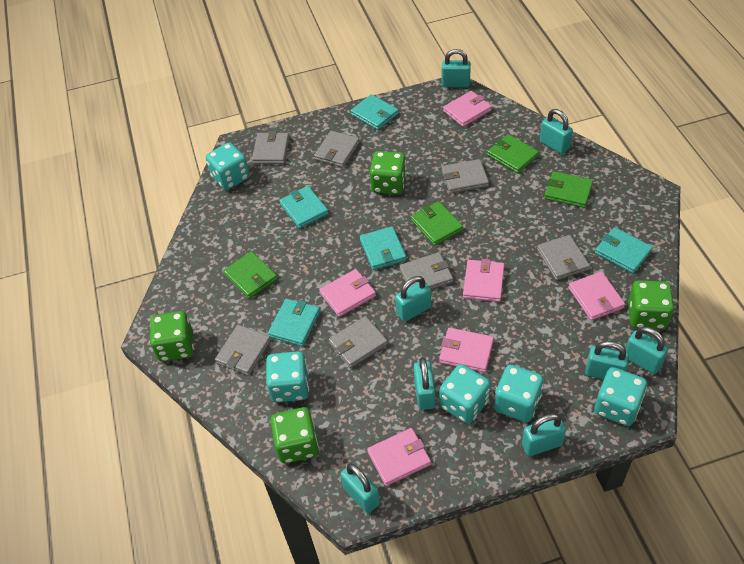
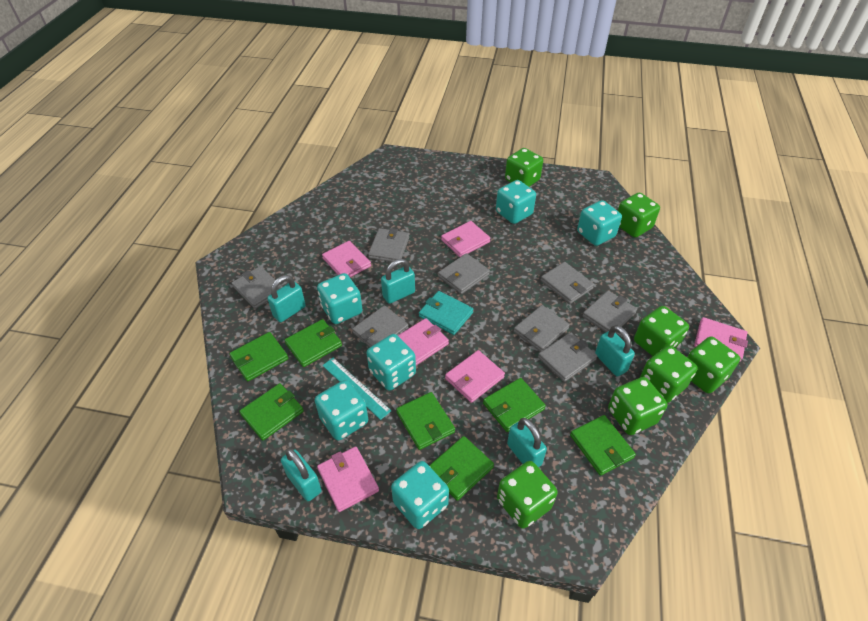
green dice: 4 -> 7
green wallet: 4 -> 7
grey wallet: 7 -> 8
turquoise dice: 5 -> 6
turquoise padlock: 8 -> 5
turquoise ruler: 0 -> 1
turquoise wallet: 5 -> 1

